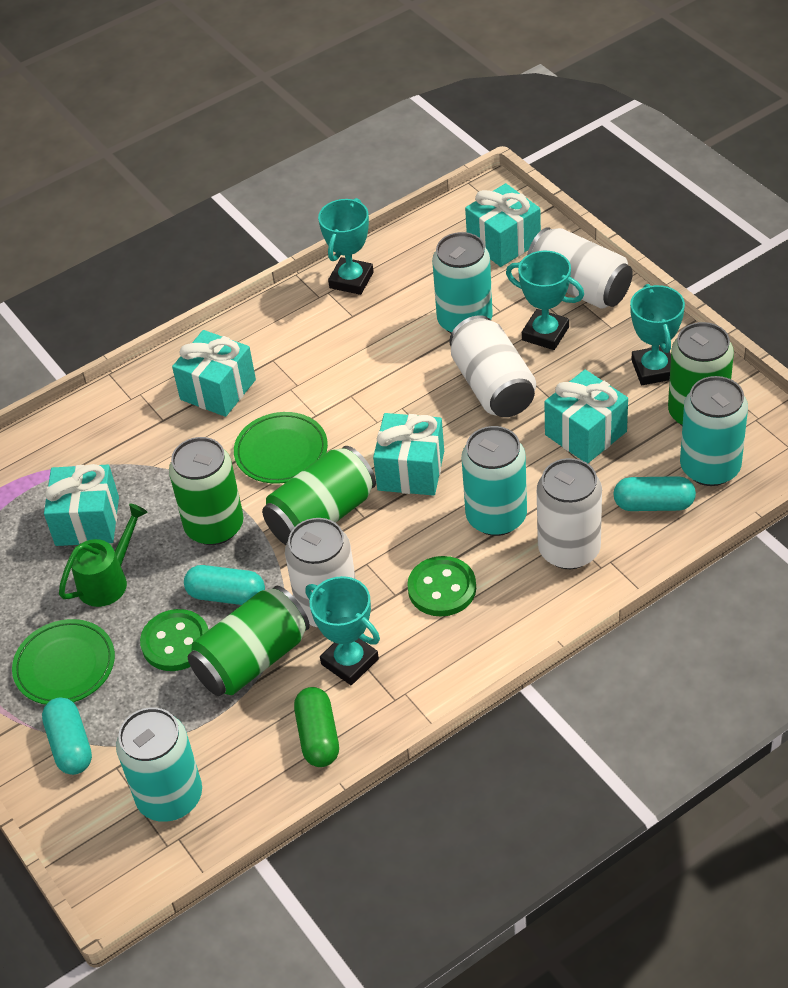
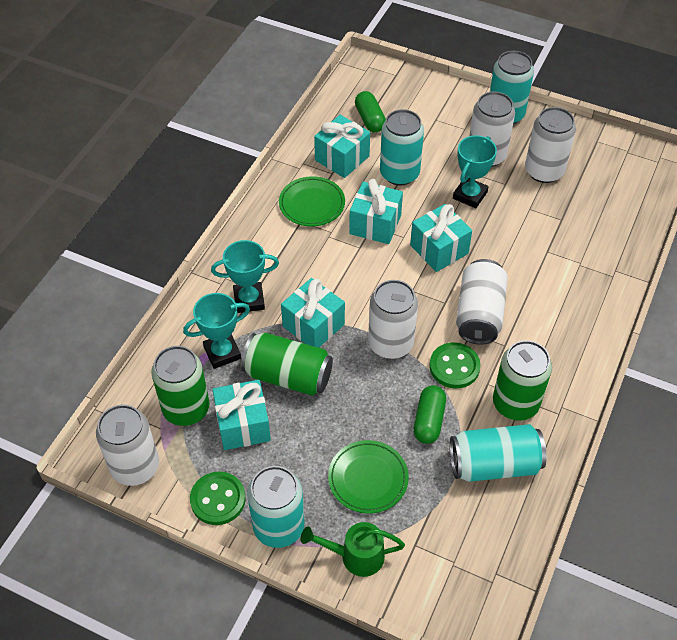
green can: 4 -> 3
green capsule: 1 -> 2
turquoise capsule: 3 -> 0
turquoise trophy: 4 -> 3
white can: 4 -> 5

